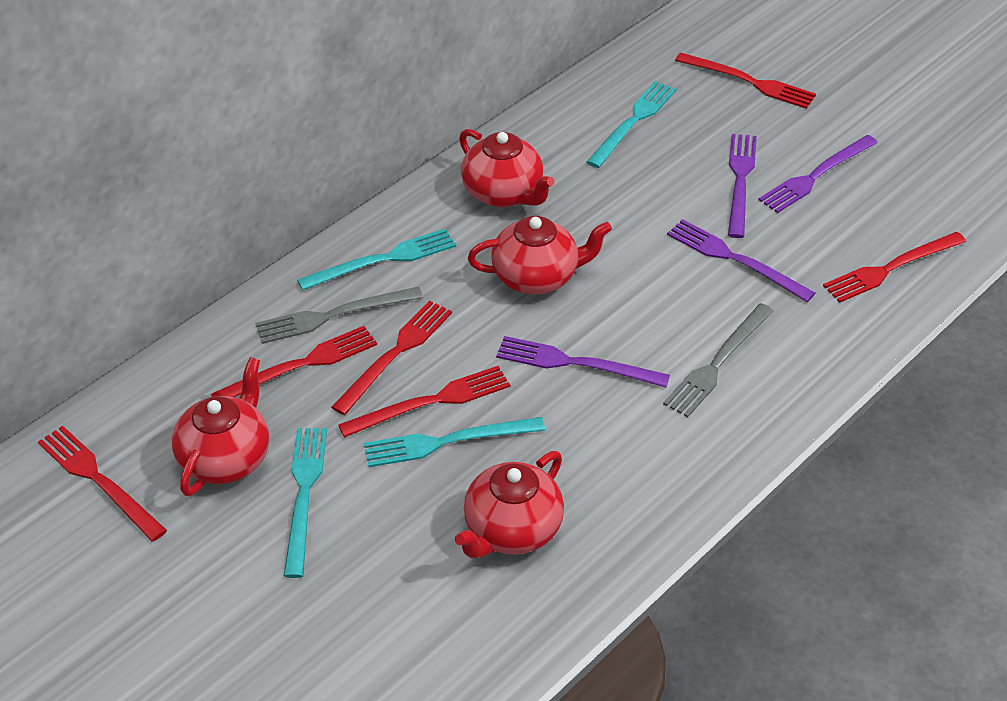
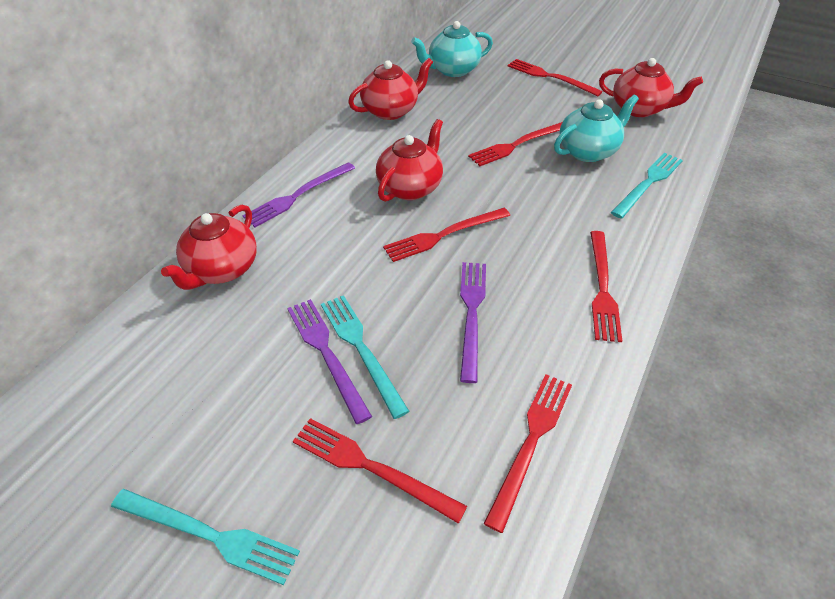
grey fork: 2 -> 0
purple fork: 4 -> 3
turquoise fork: 4 -> 3
turquoise teapot: 0 -> 2

